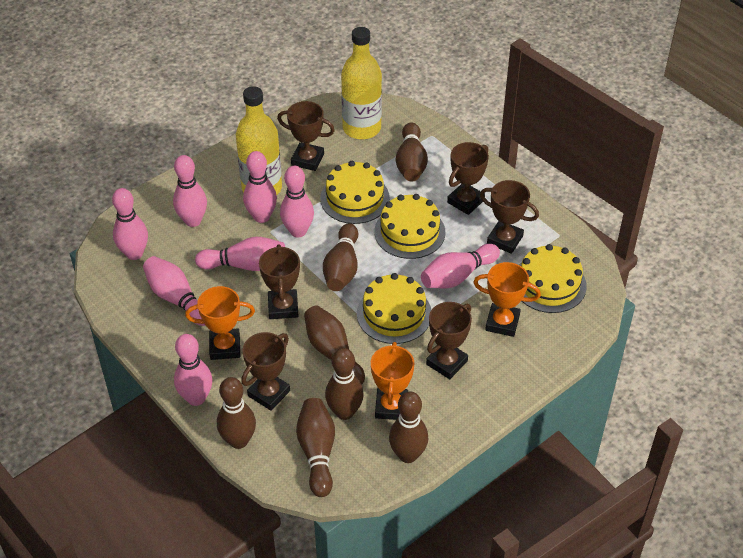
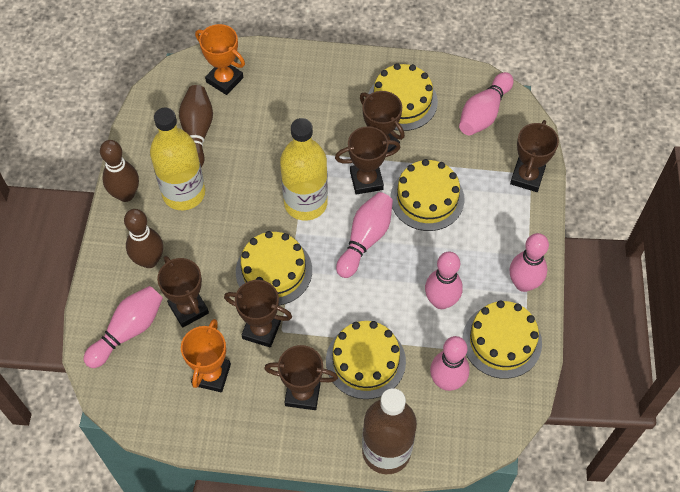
brown bottle: 0 -> 1
brown bowling pin: 7 -> 3
orange trophy: 3 -> 2
pink bowling pin: 8 -> 6
yellow cake: 4 -> 5

